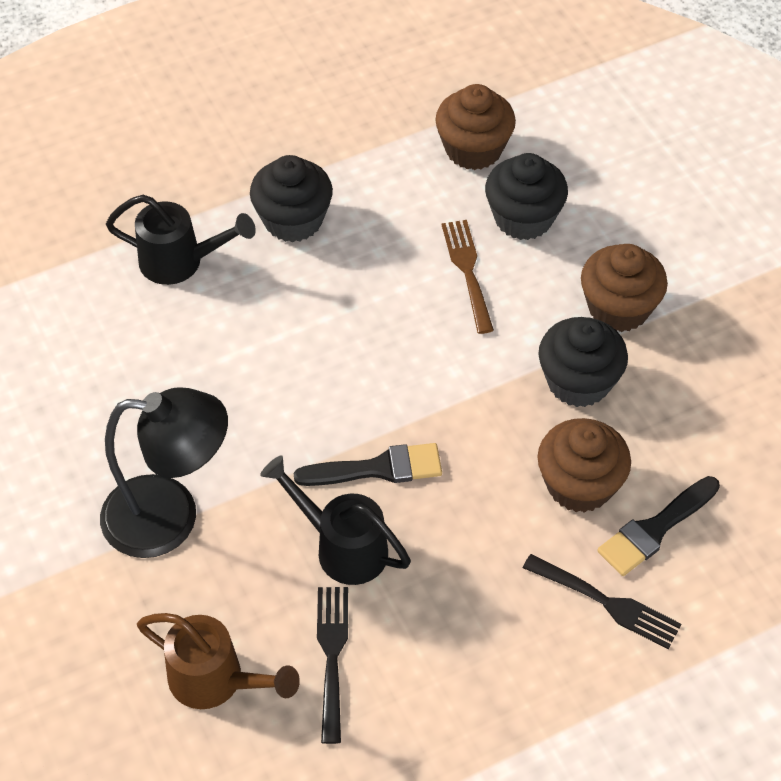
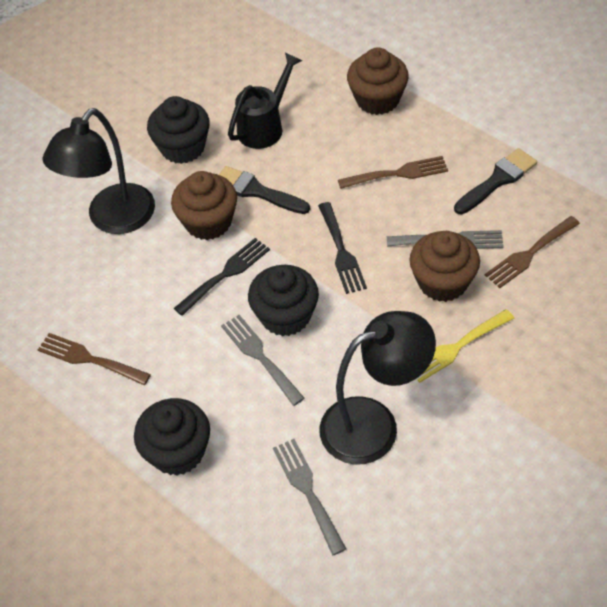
black lamp: 1 -> 2
black watering can: 2 -> 1
brown fork: 1 -> 3
brown watering can: 1 -> 0
grey fork: 0 -> 3
yellow fork: 0 -> 1

